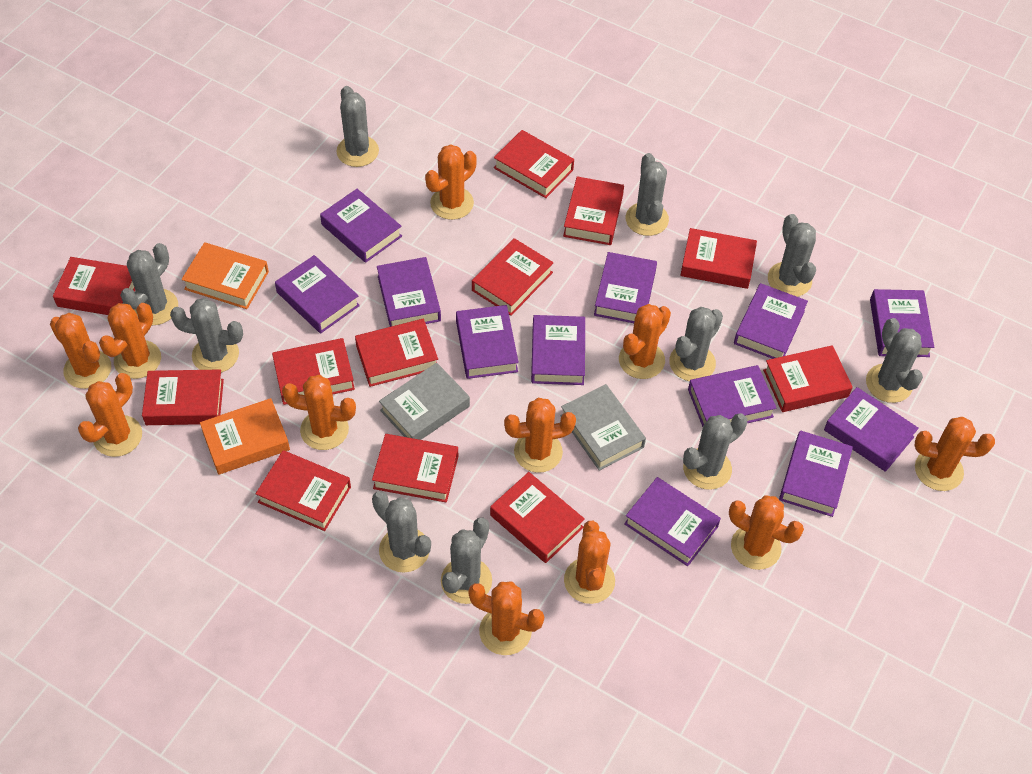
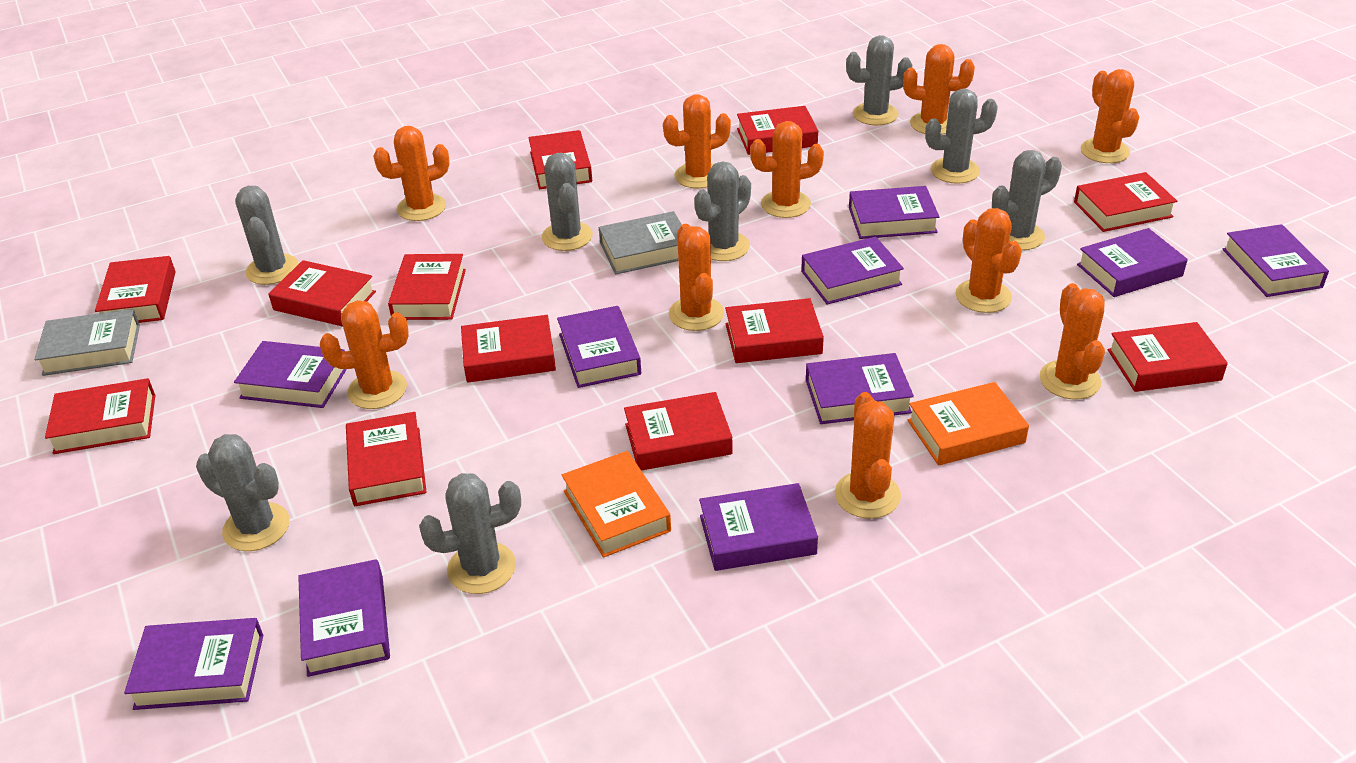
grey cactus: 10 -> 8
orange cactus: 11 -> 10
purple book: 12 -> 10

